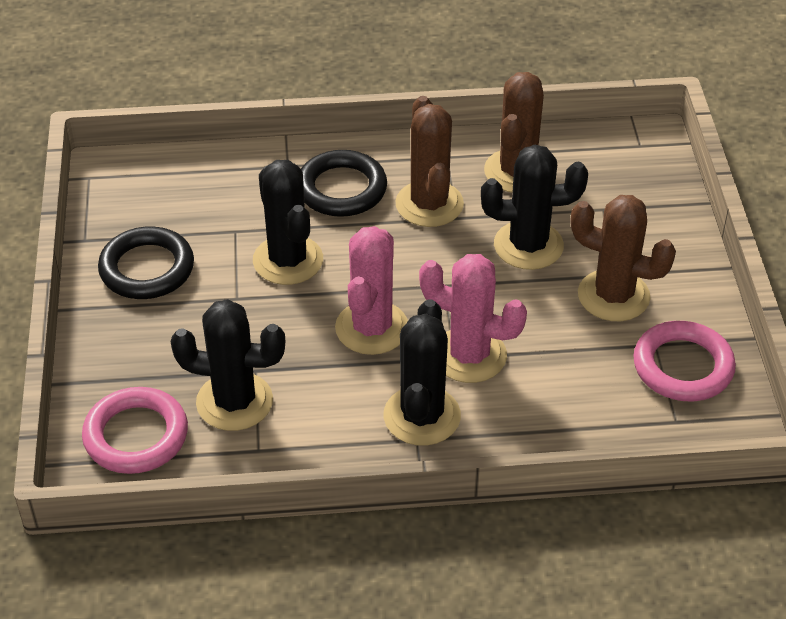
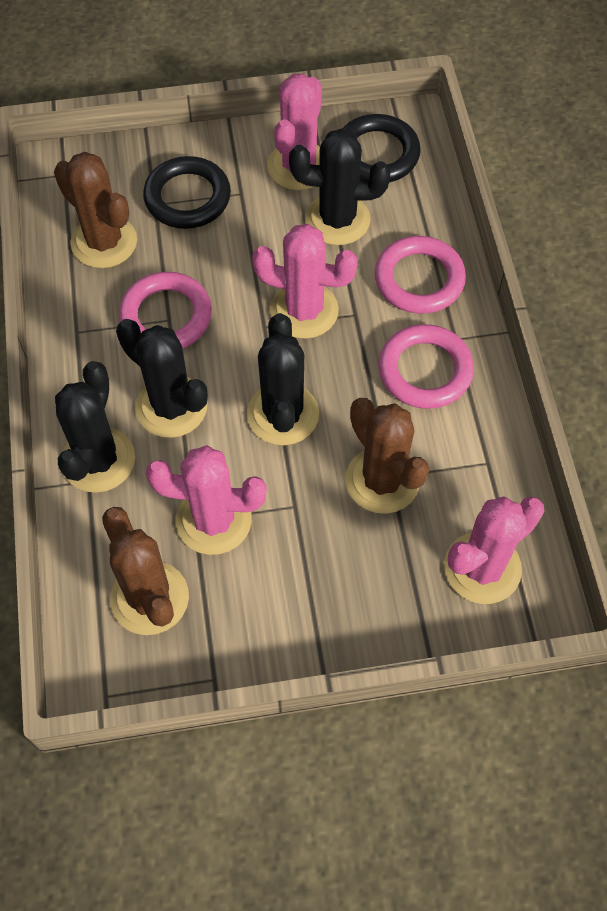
pink cactus: 2 -> 4
pink ring: 2 -> 3

